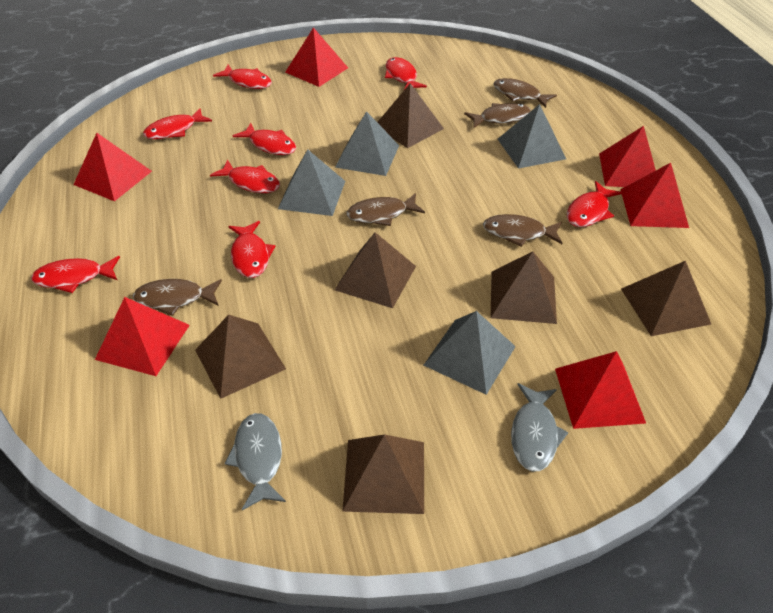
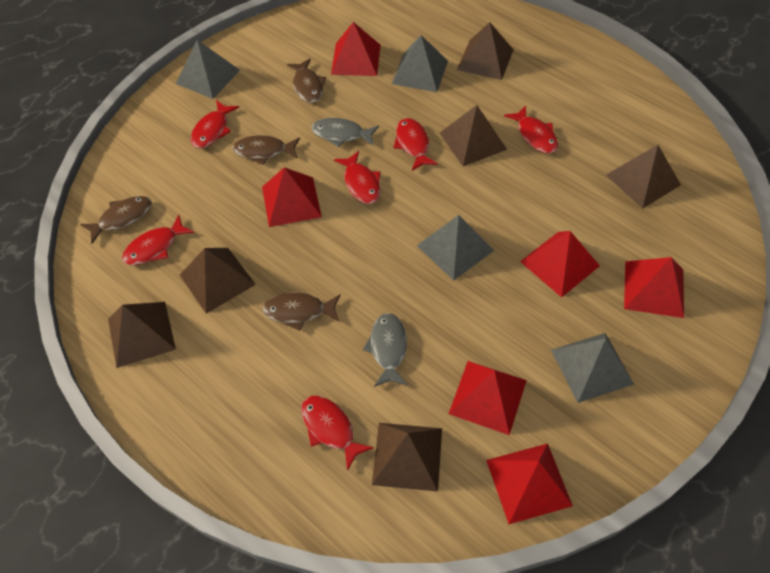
brown fish: 5 -> 4
red fish: 8 -> 6

